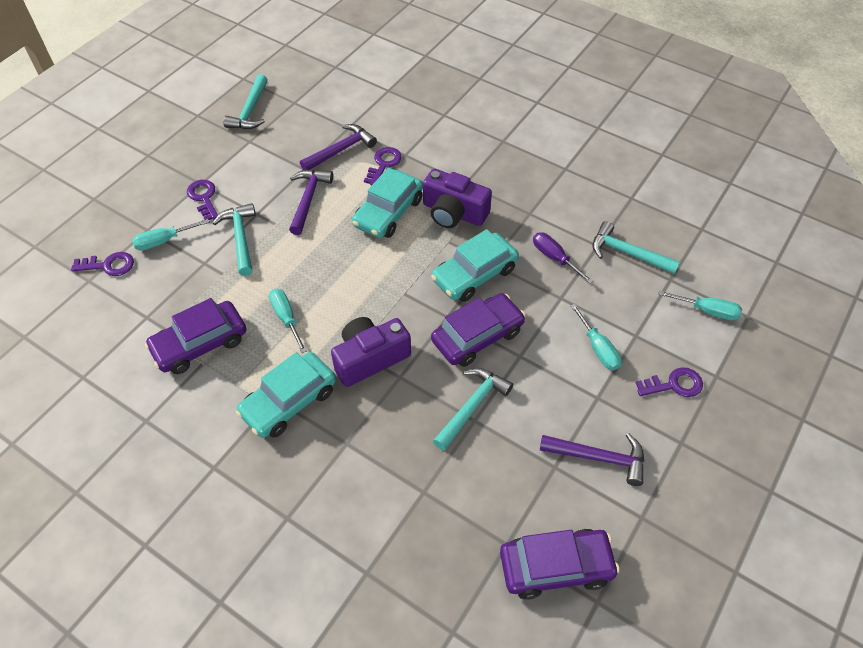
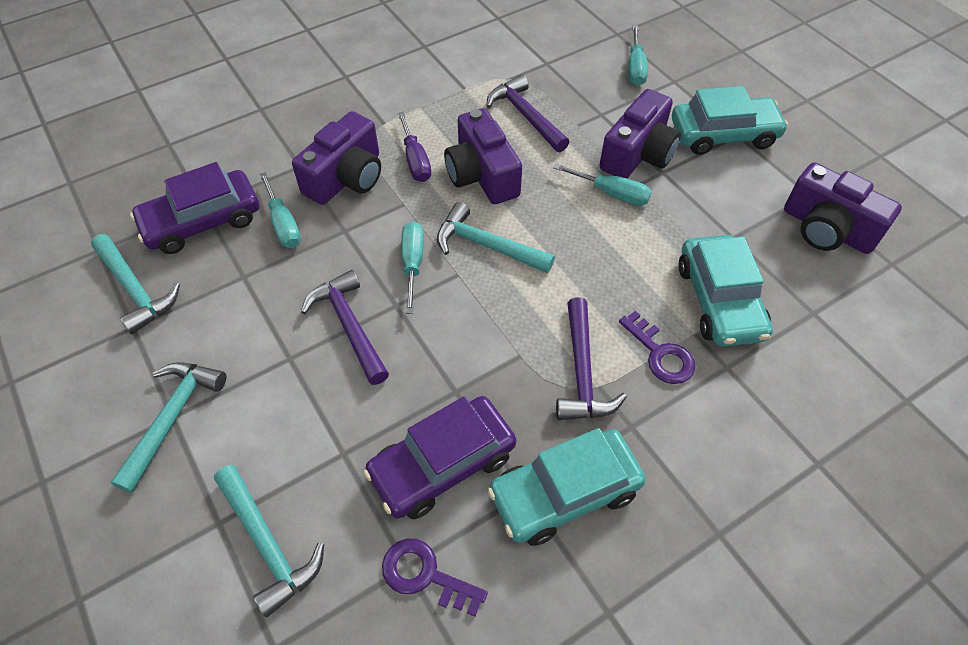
purple camera: 2 -> 4
purple car: 3 -> 2
purple key: 4 -> 2

